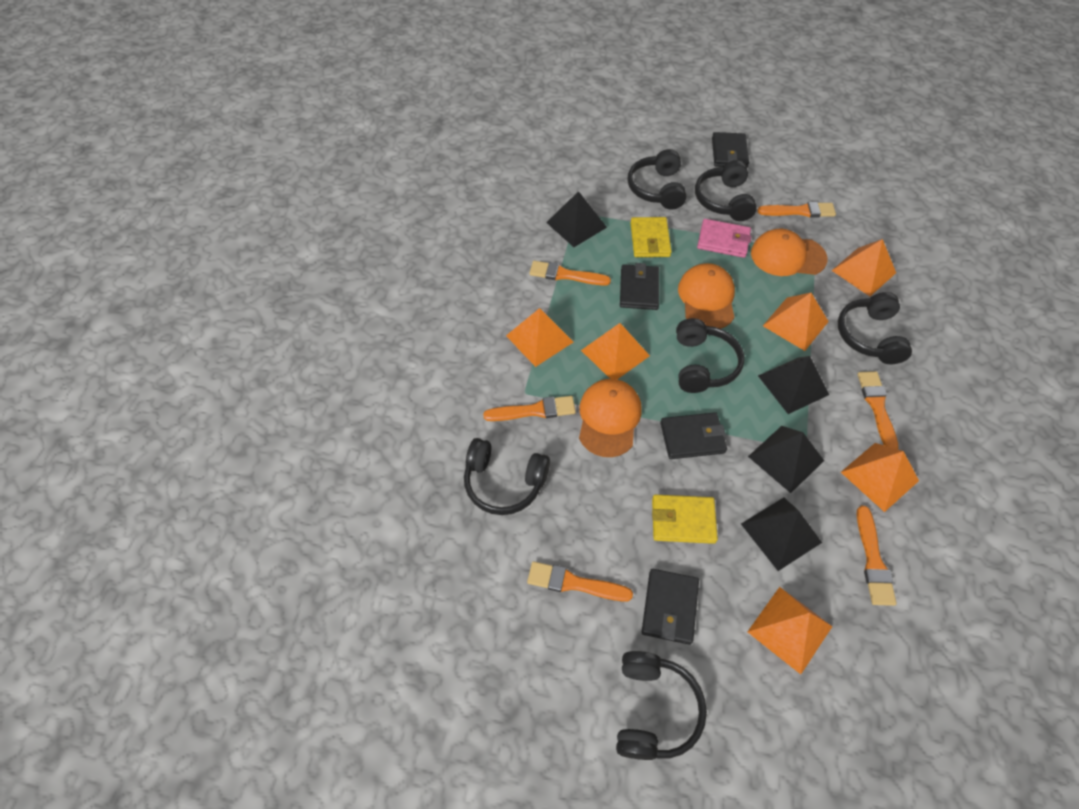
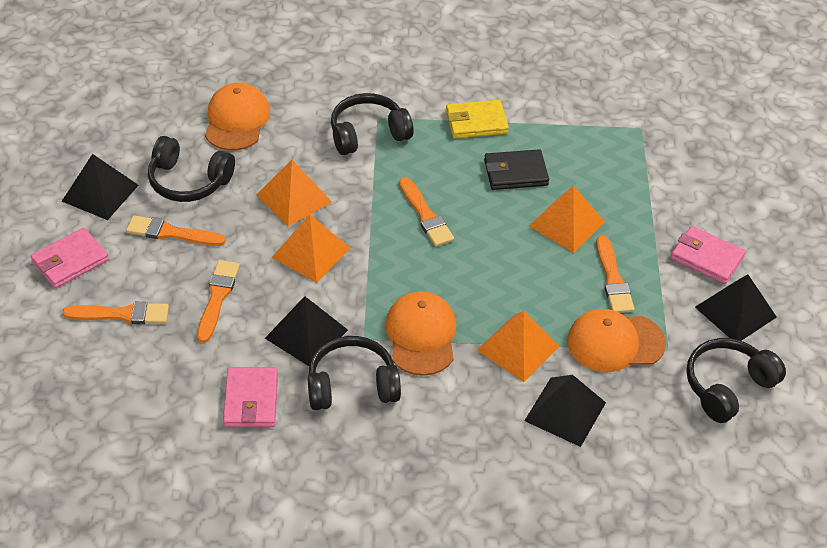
black headphones: 6 -> 4
black wallet: 4 -> 1
orange brush: 6 -> 5
orange pyramid: 6 -> 4
pink wallet: 1 -> 3
yellow wallet: 2 -> 1

